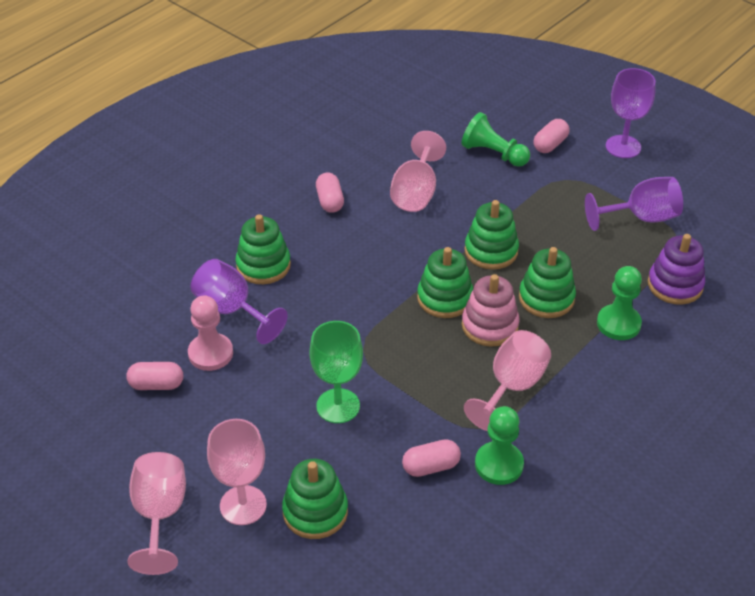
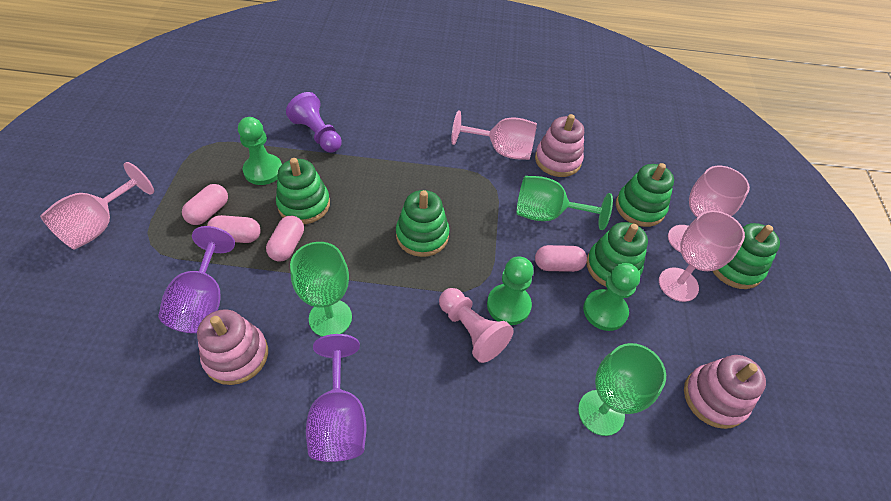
green goblet: 1 -> 3
pink stacking toy: 1 -> 3
purple goblet: 3 -> 2
purple pawn: 0 -> 1
purple stacking toy: 1 -> 0

